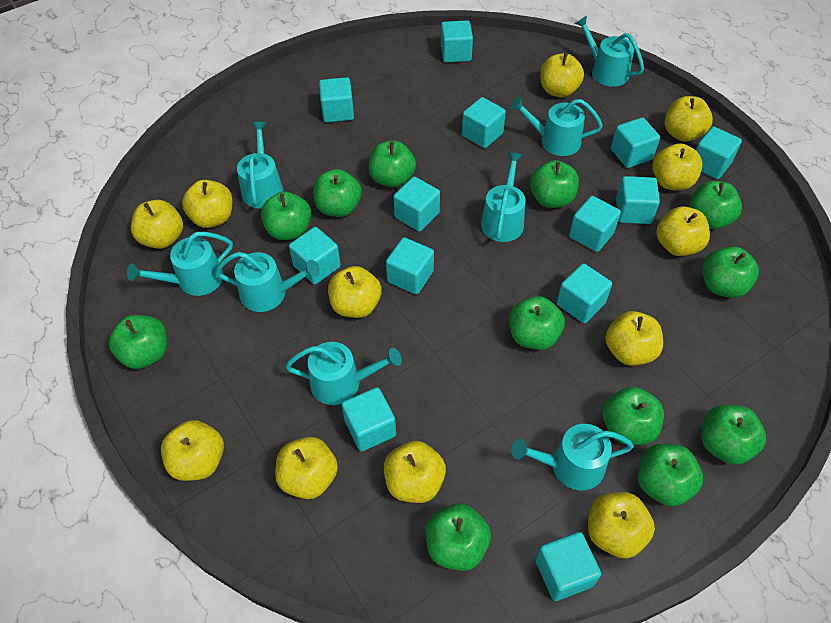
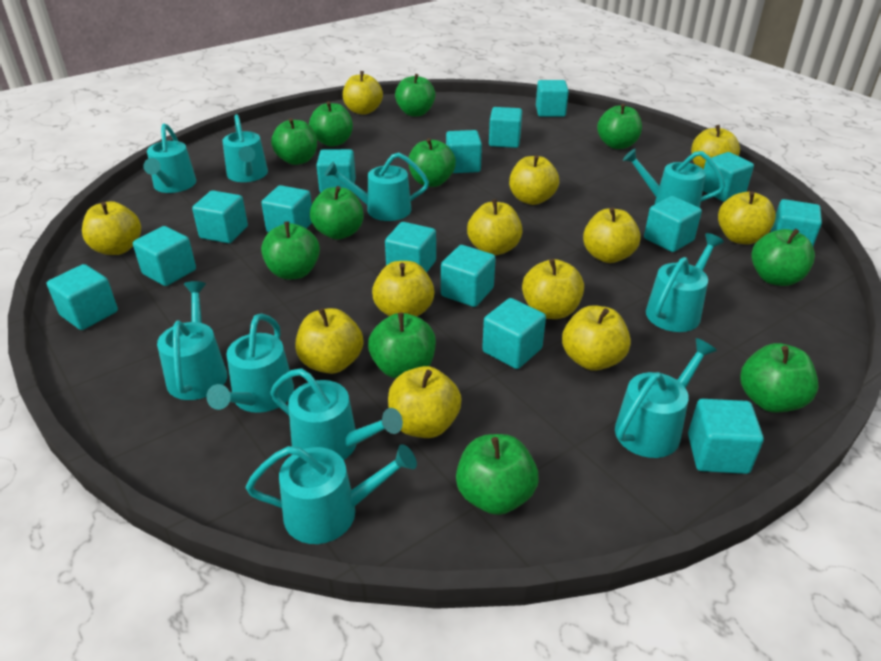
green apple: 12 -> 11
turquoise cube: 13 -> 15
turquoise watering can: 8 -> 10

